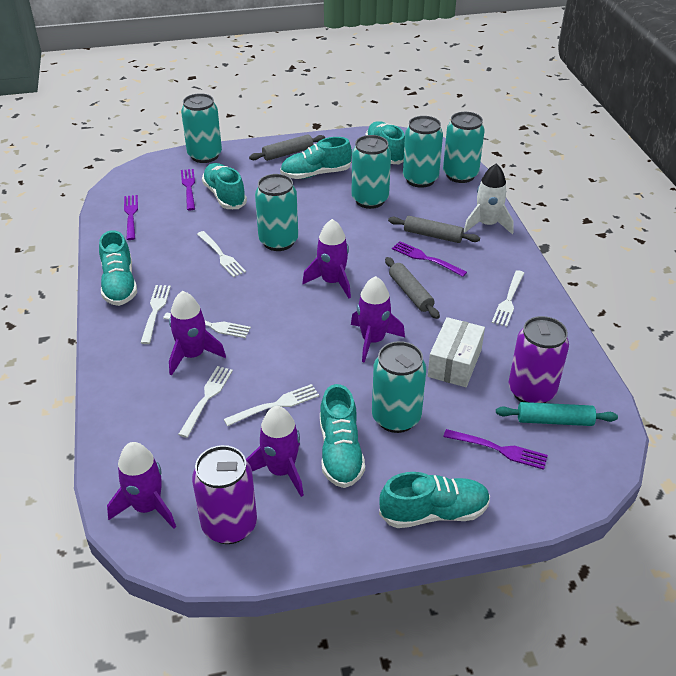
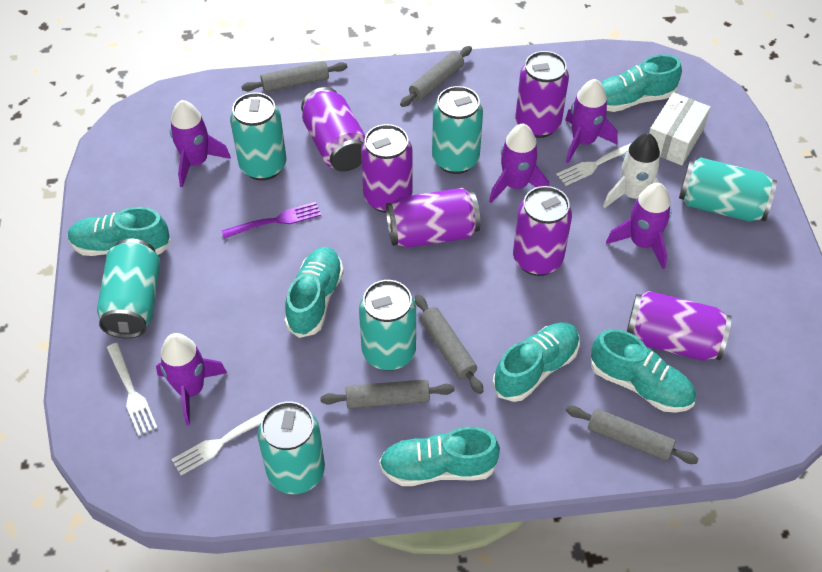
grey rolling pin: 3 -> 5
purple can: 2 -> 6
purple fork: 4 -> 1
turquoise rolling pin: 1 -> 0
white fork: 6 -> 3

